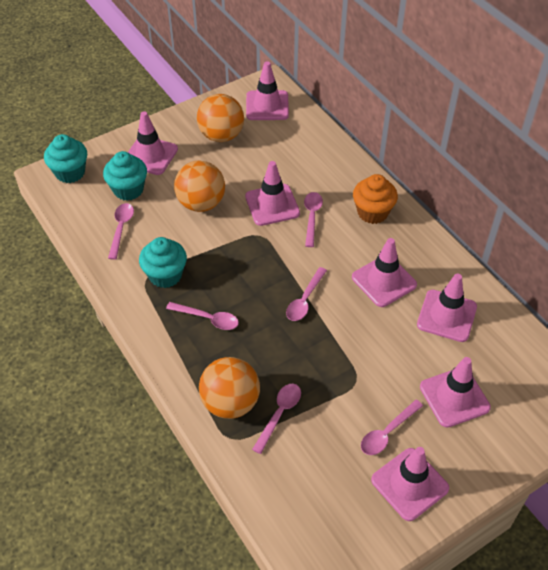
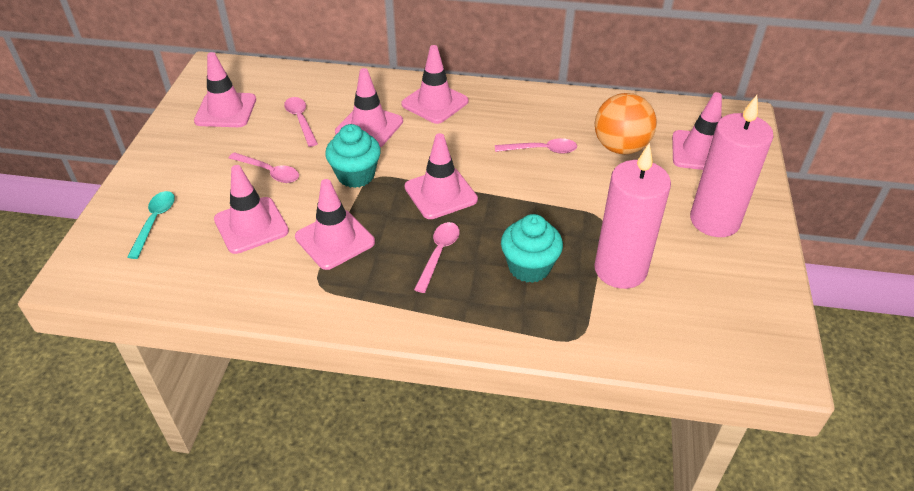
orange ball: 3 -> 1
orange cupcake: 1 -> 0
pink candle: 0 -> 2
pink spoon: 6 -> 4
turquoise cupcake: 3 -> 2
turquoise spoon: 0 -> 1

